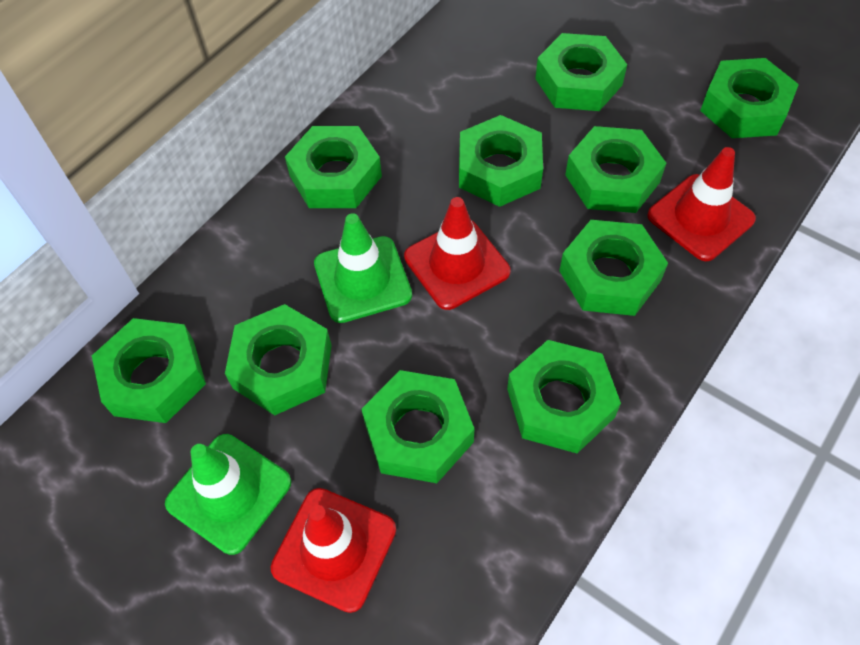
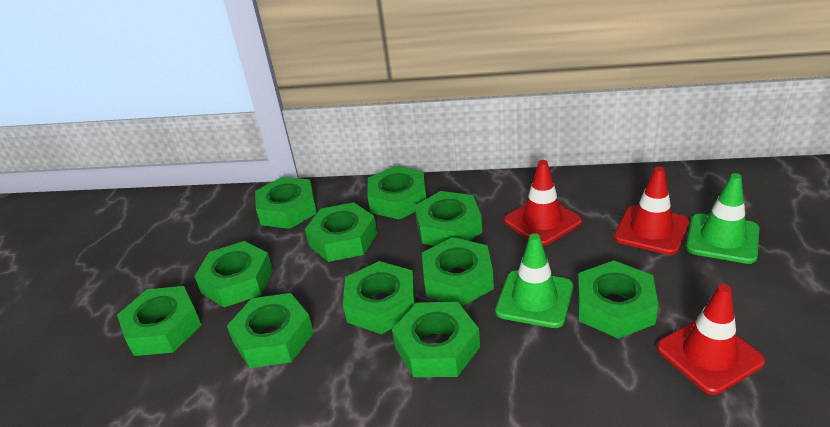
green nut: 10 -> 11

